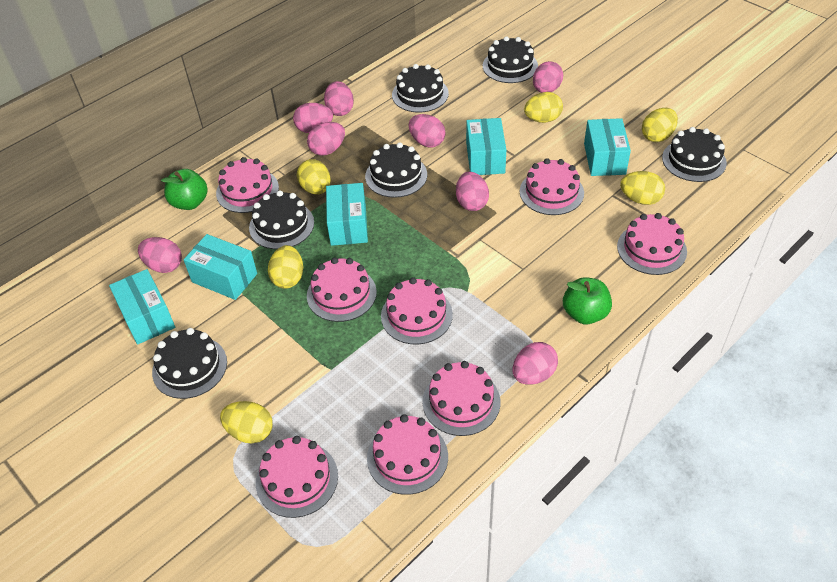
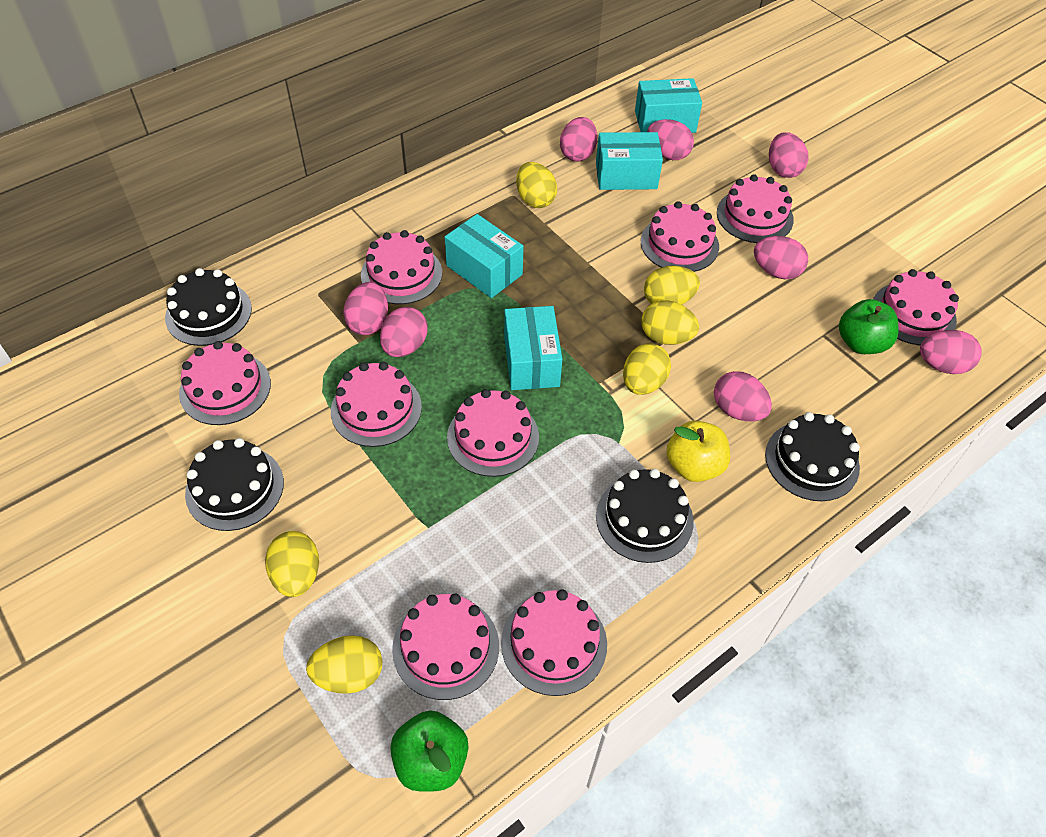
black cake: 6 -> 4
pink cake: 8 -> 9
turquoise box: 5 -> 4
yellow apple: 0 -> 1

